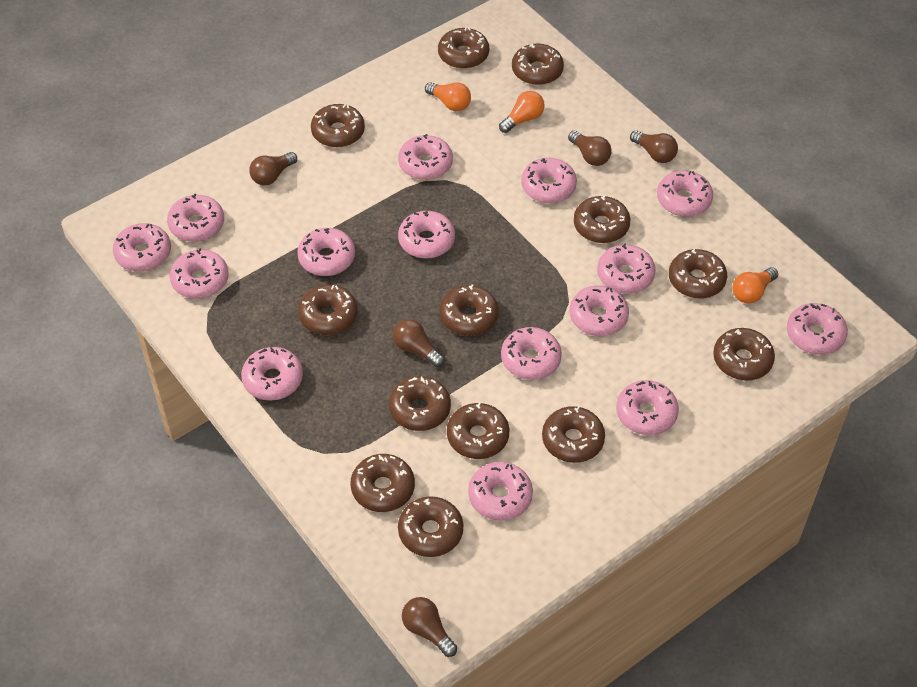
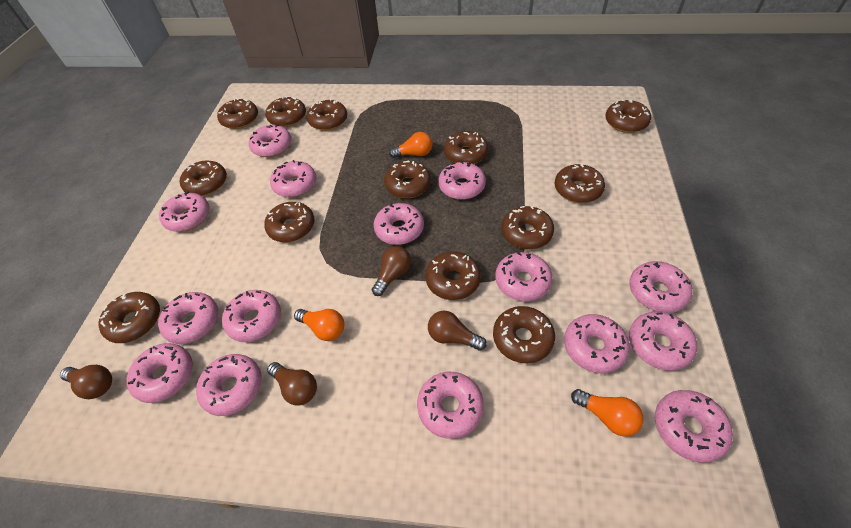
brown light bulb: 5 -> 4

